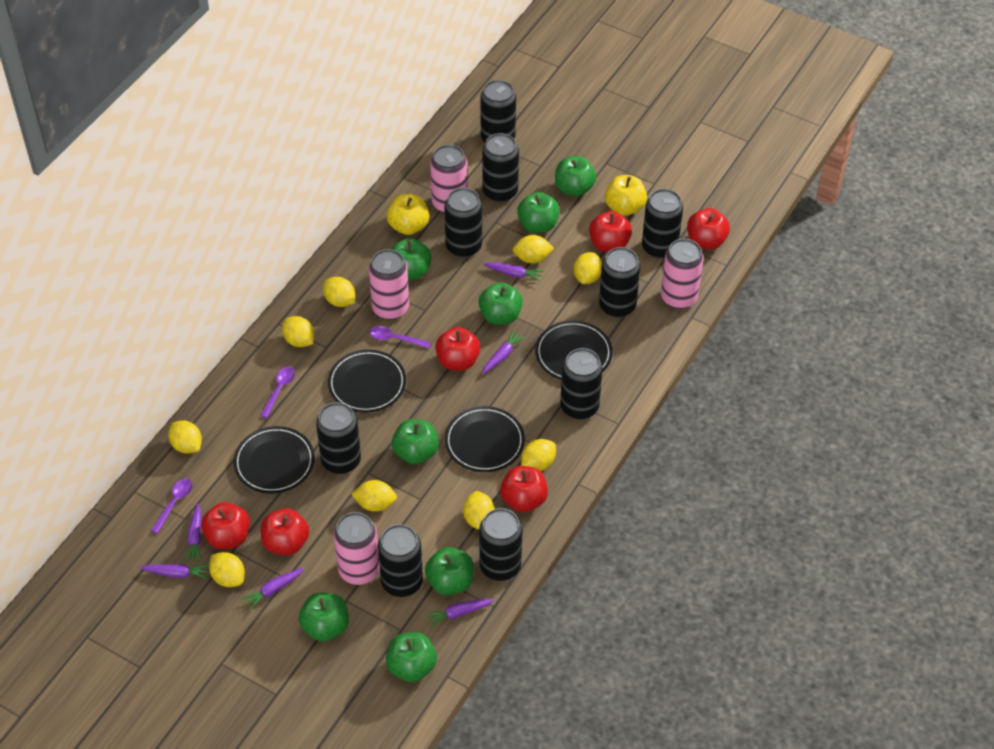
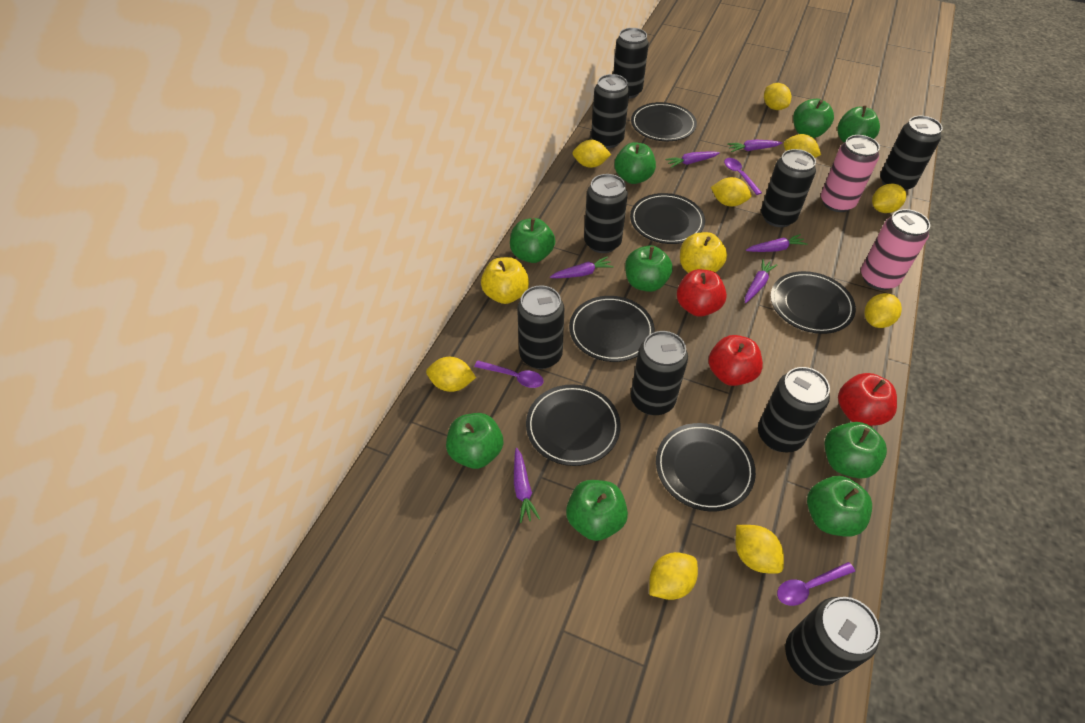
black plate: 4 -> 6
green apple: 8 -> 9
pink can: 4 -> 2
red apple: 6 -> 3

